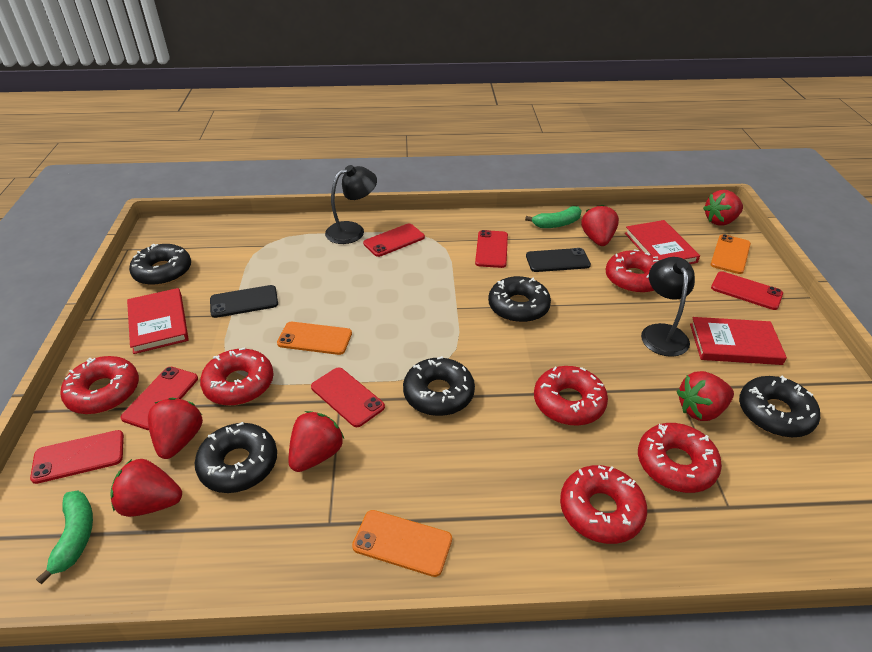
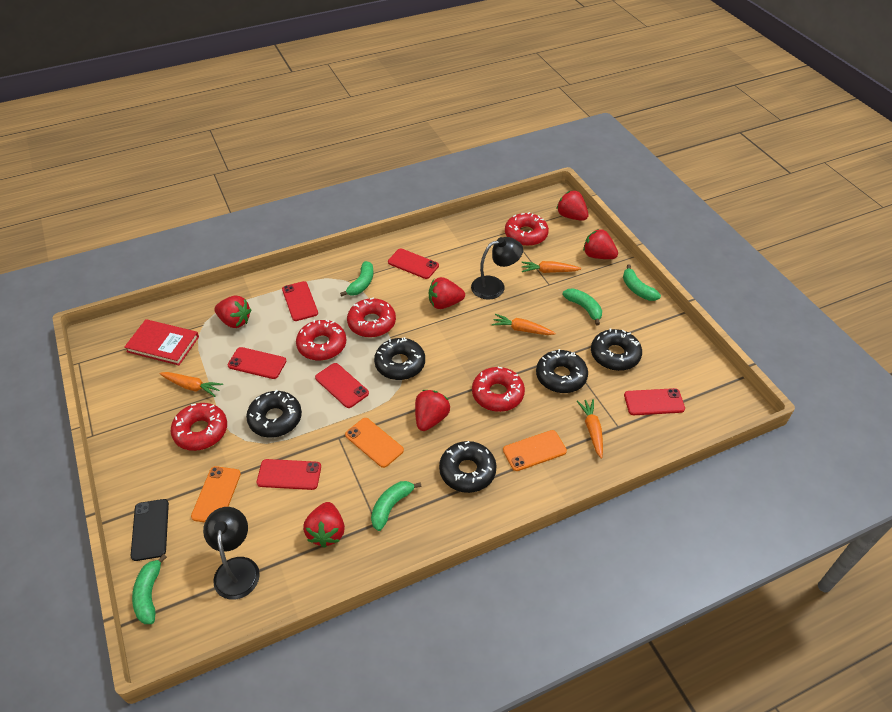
black phone: 2 -> 1
green banana: 2 -> 5
orange carrot: 0 -> 4
red book: 3 -> 1
red donut: 6 -> 5

